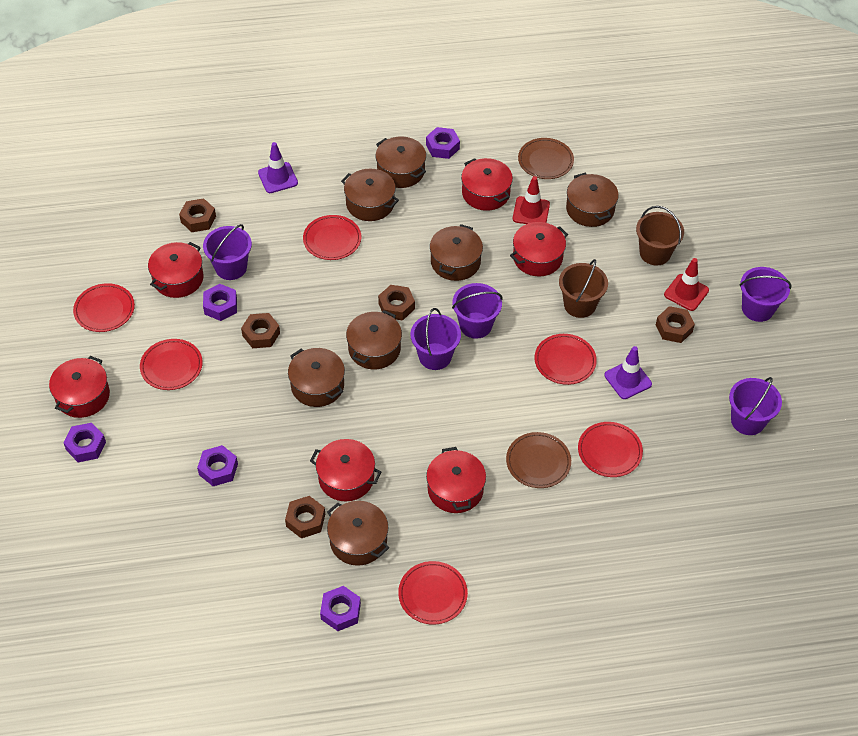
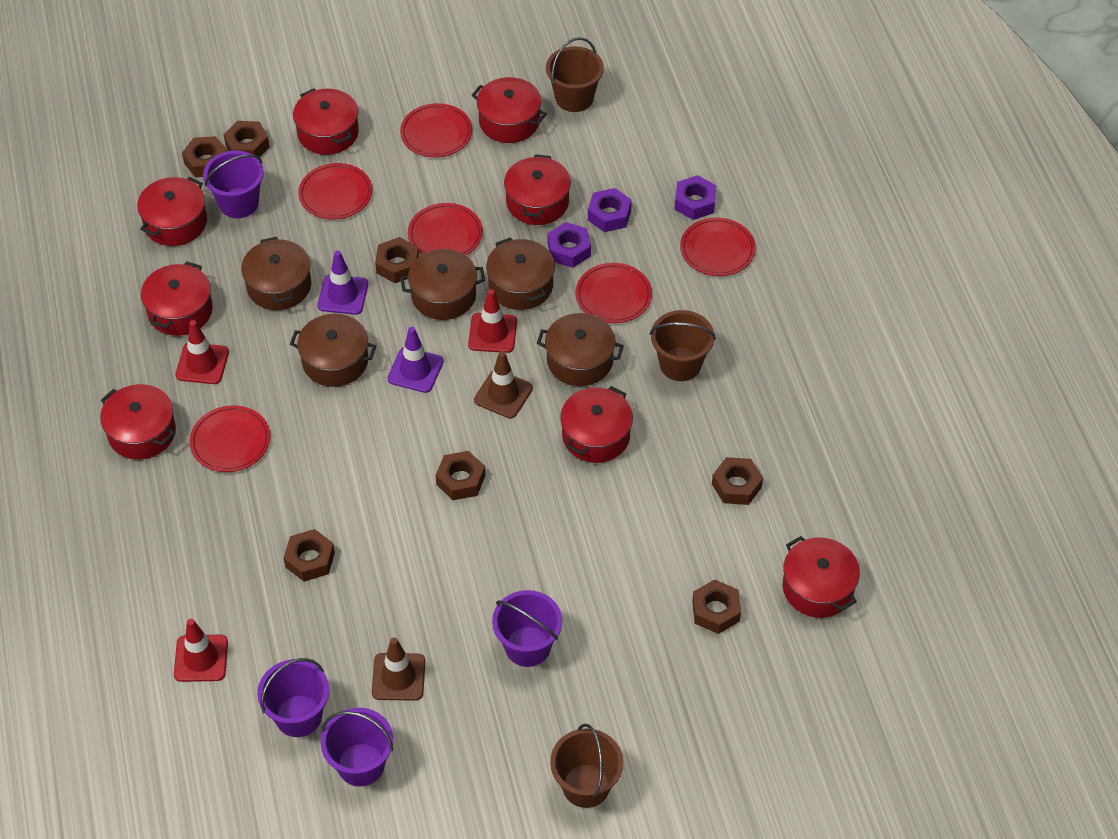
brown bucket: 2 -> 3
brown nut: 5 -> 7
brown plate: 2 -> 0
brown pot: 7 -> 5
brown traffic cone: 0 -> 2
purple bucket: 5 -> 4
purple nut: 5 -> 3
red pot: 6 -> 8
red traffic cone: 2 -> 3

